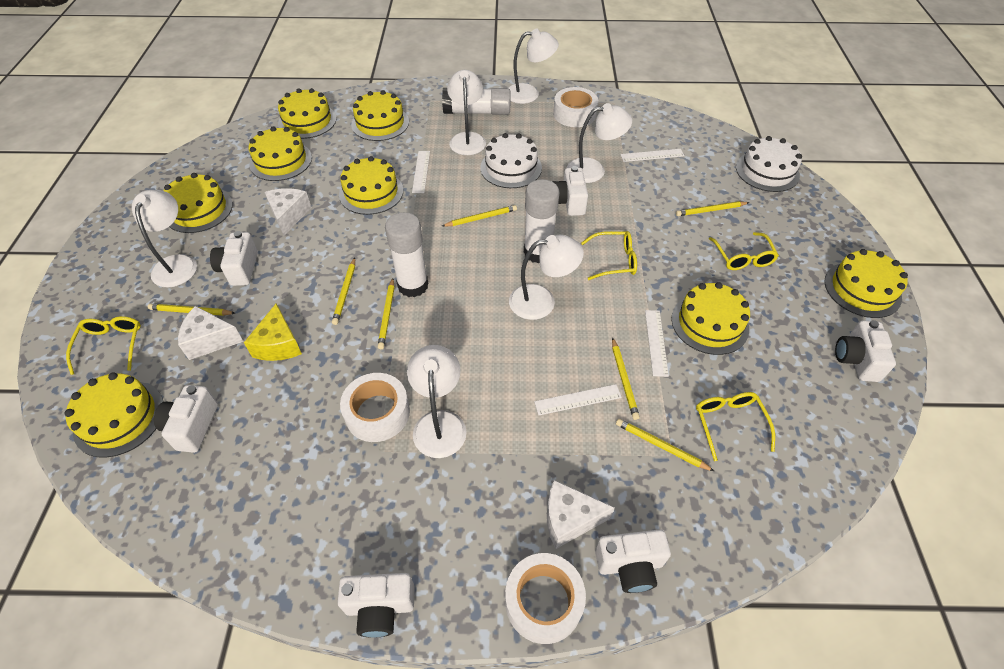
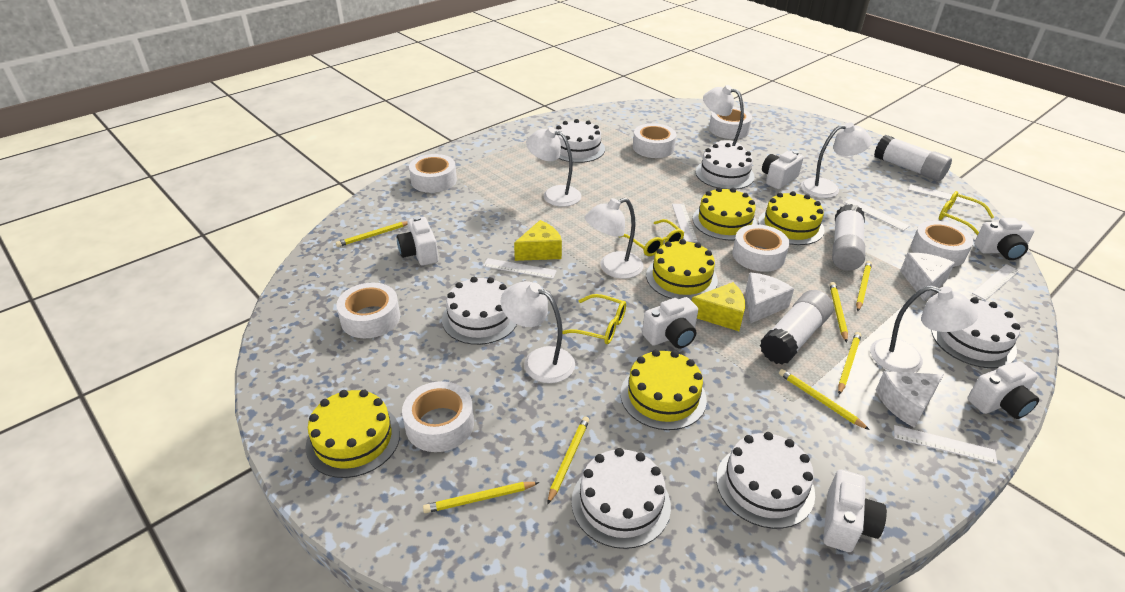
white cake: 2 -> 6
white ruler: 4 -> 6
white tape: 3 -> 7
yellow cake: 8 -> 5
yellow cheese: 1 -> 2
yellow glasses: 4 -> 3

